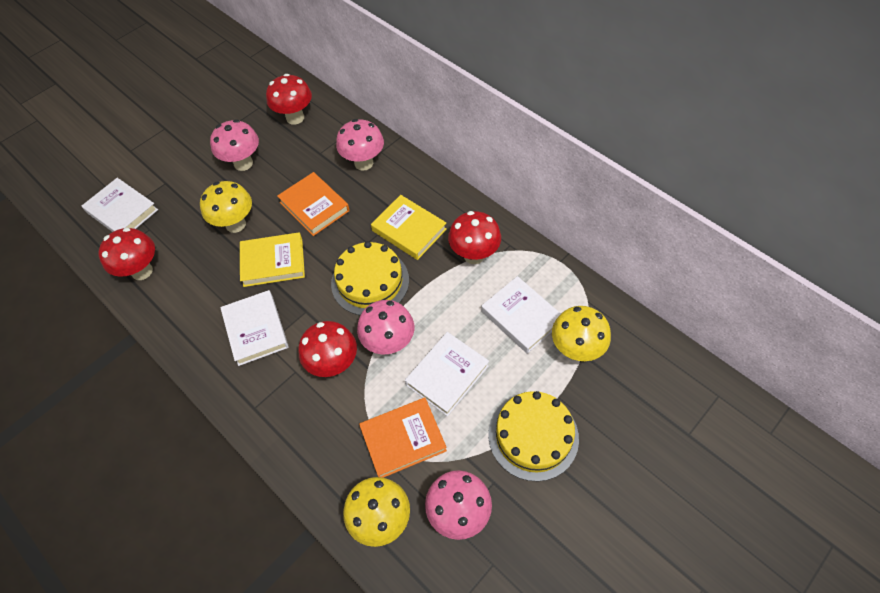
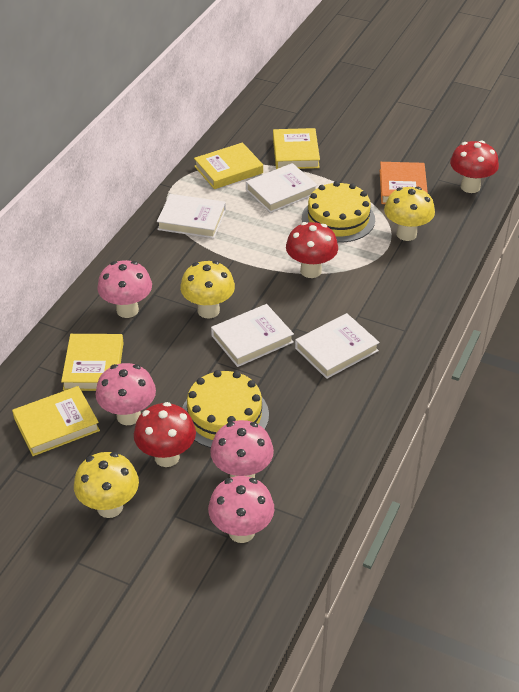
orange book: 2 -> 1
red mushroom: 4 -> 3
yellow book: 2 -> 4

